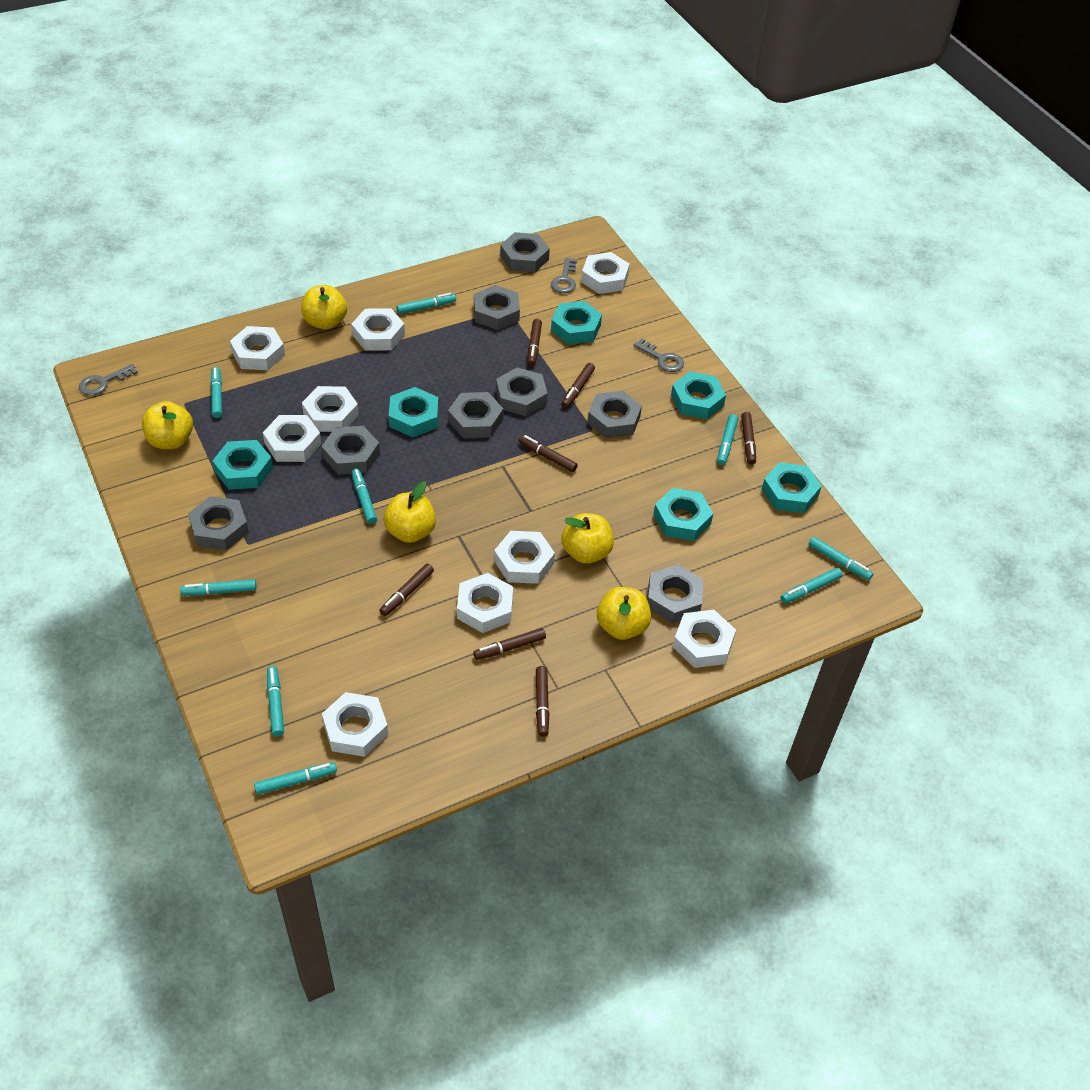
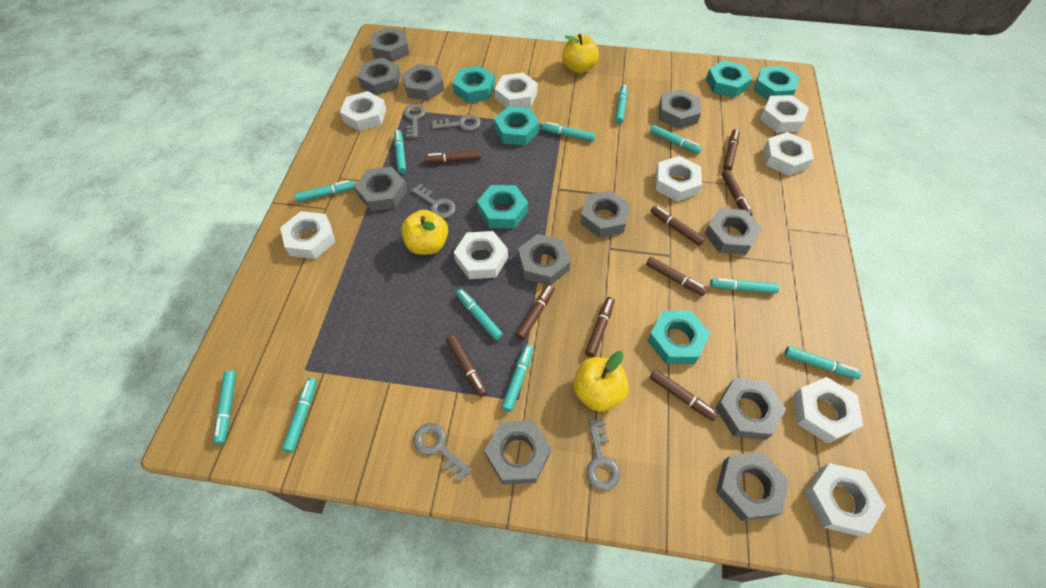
brown marker: 7 -> 9
grey key: 3 -> 5
grey nut: 8 -> 11
turquoise marker: 9 -> 11
yellow apple: 5 -> 3

